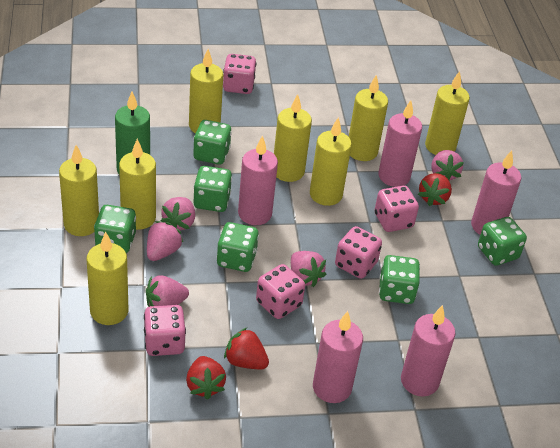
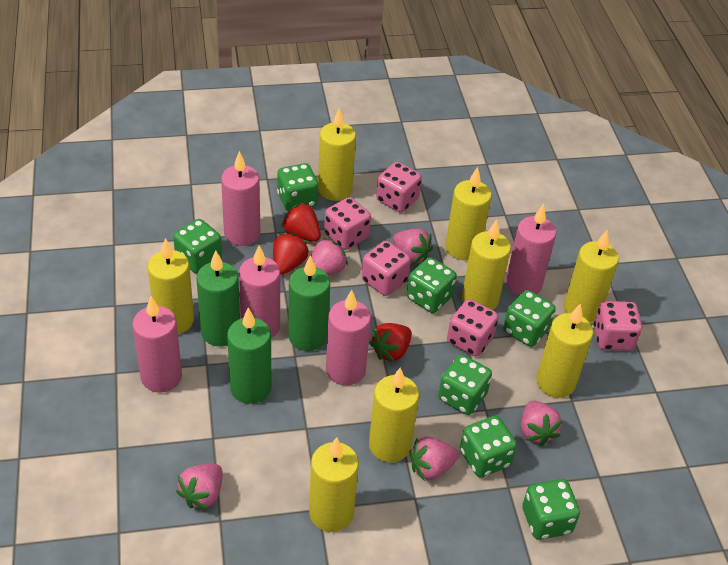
green candle: 1 -> 3
green dice: 6 -> 7

